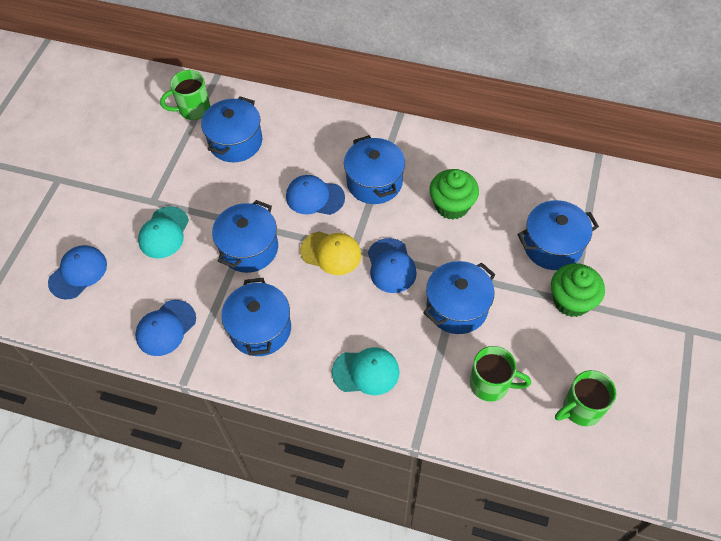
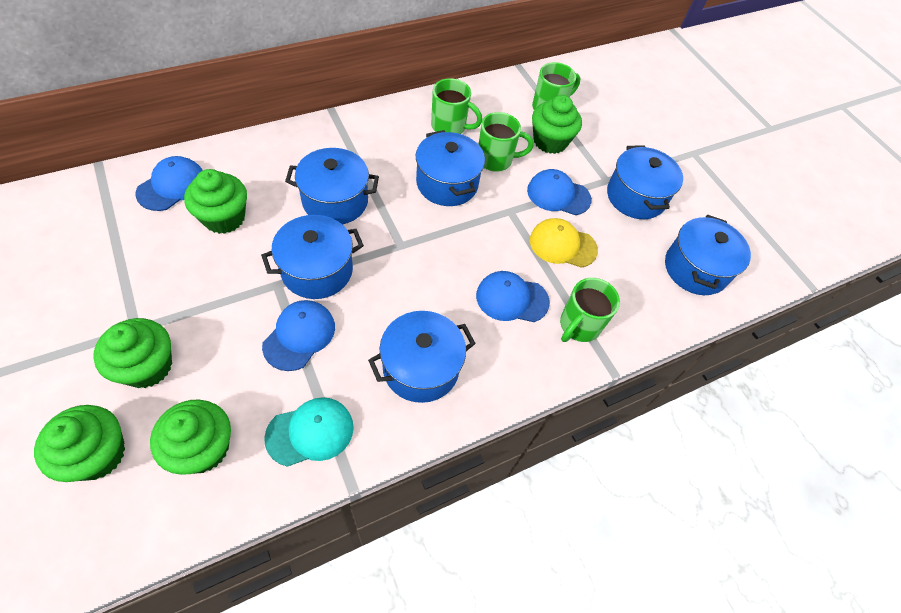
green cupcake: 2 -> 5
green mug: 3 -> 4
turquoise cap: 2 -> 1

